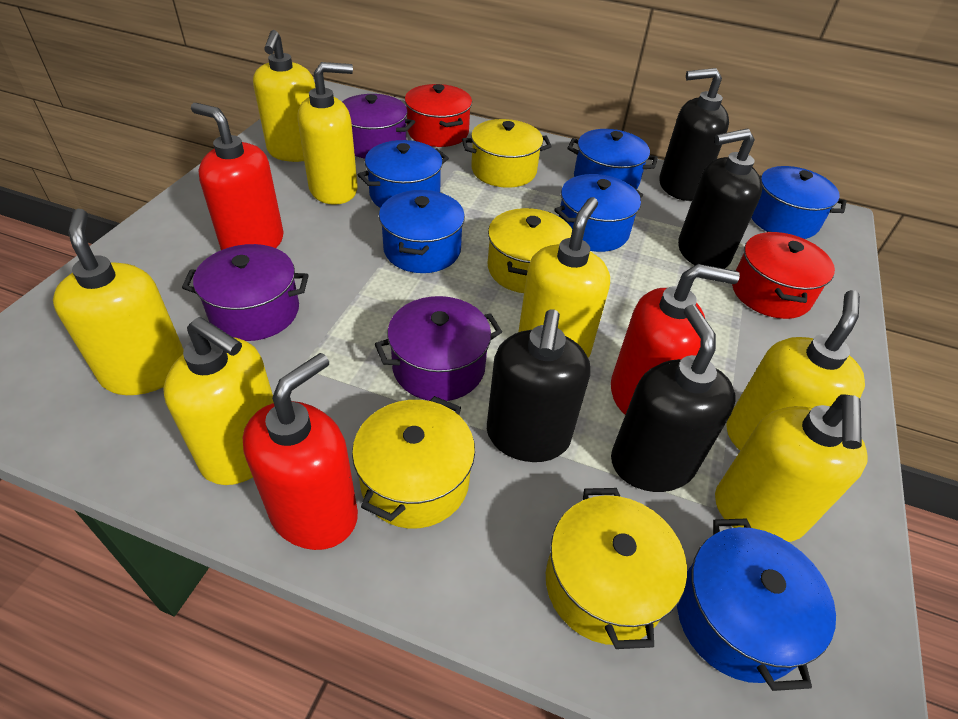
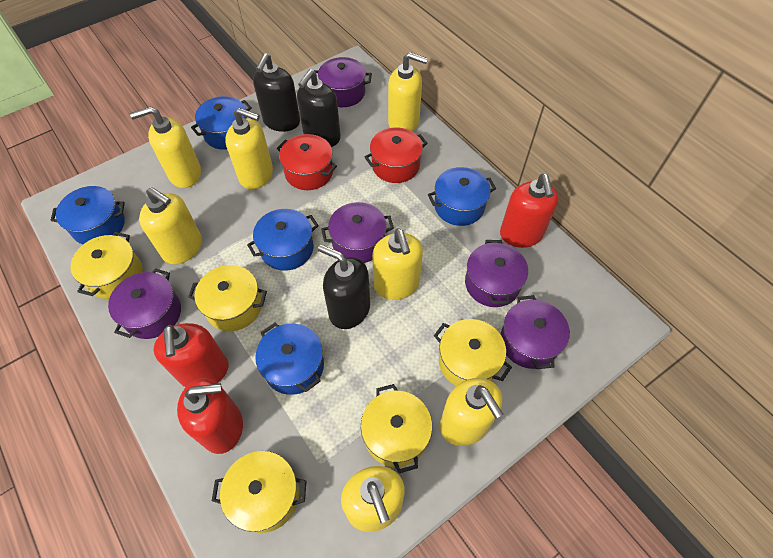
black soap dispenser: 4 -> 3
blue pot: 6 -> 5
purple pot: 3 -> 5
yellow pot: 4 -> 5

